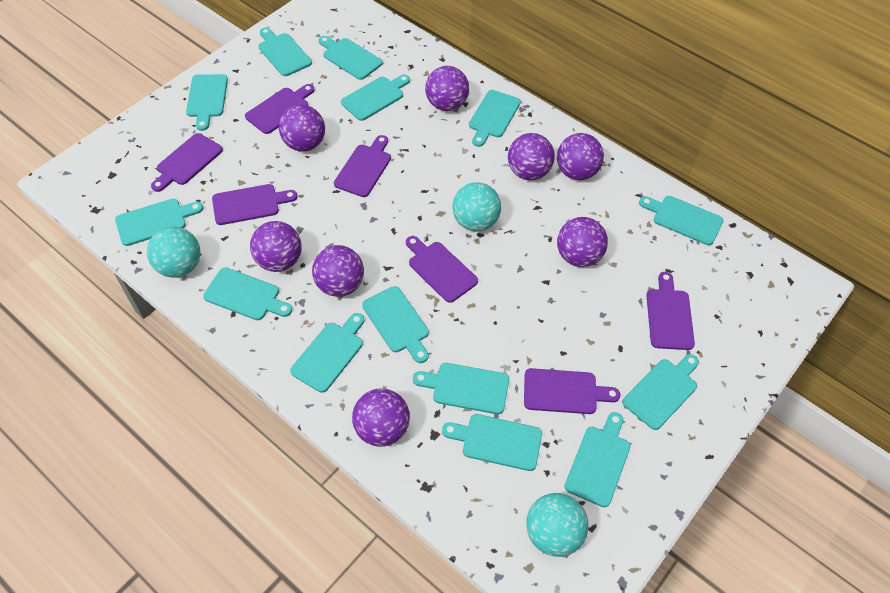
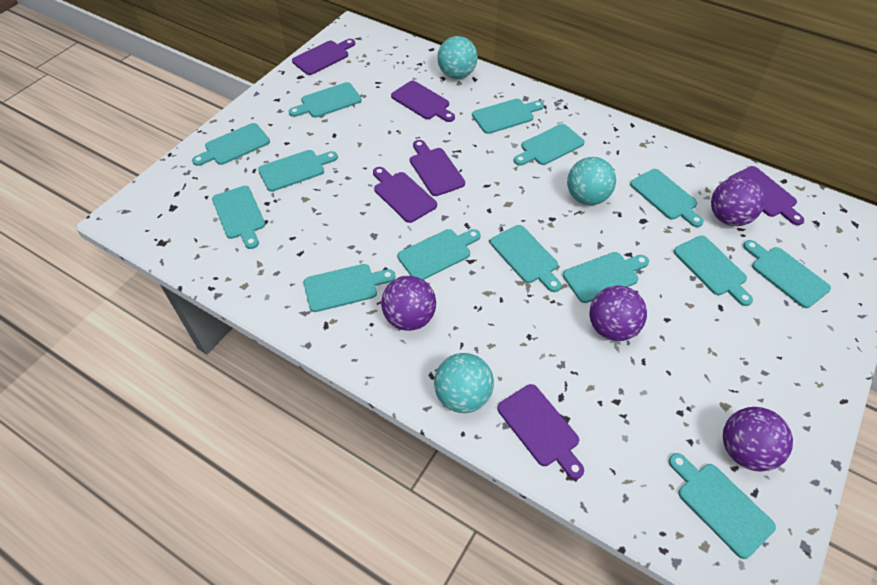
purple ball: 8 -> 4
purple cutting board: 7 -> 6

